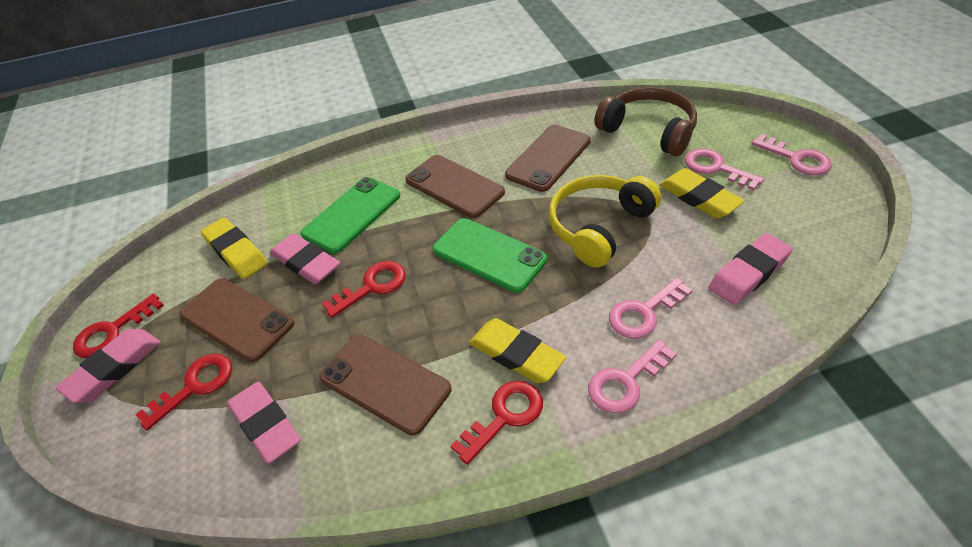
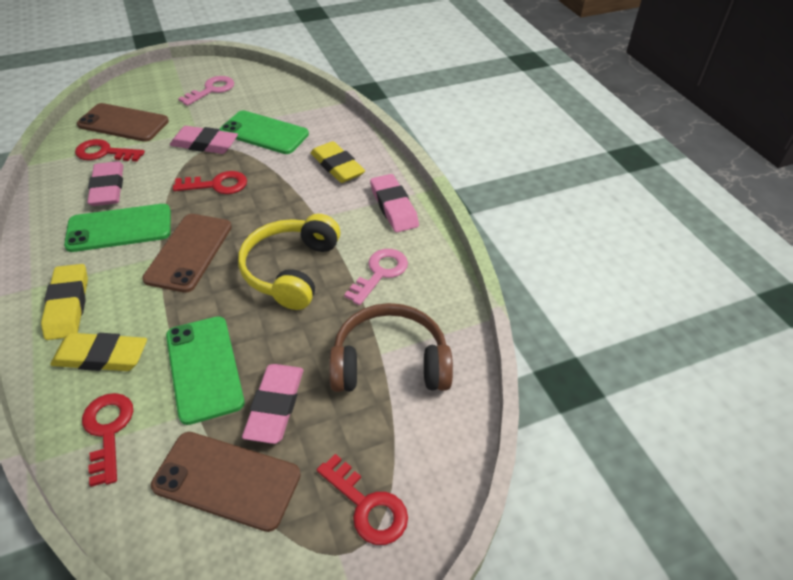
brown phone: 4 -> 3
green phone: 2 -> 3
pink key: 4 -> 2

